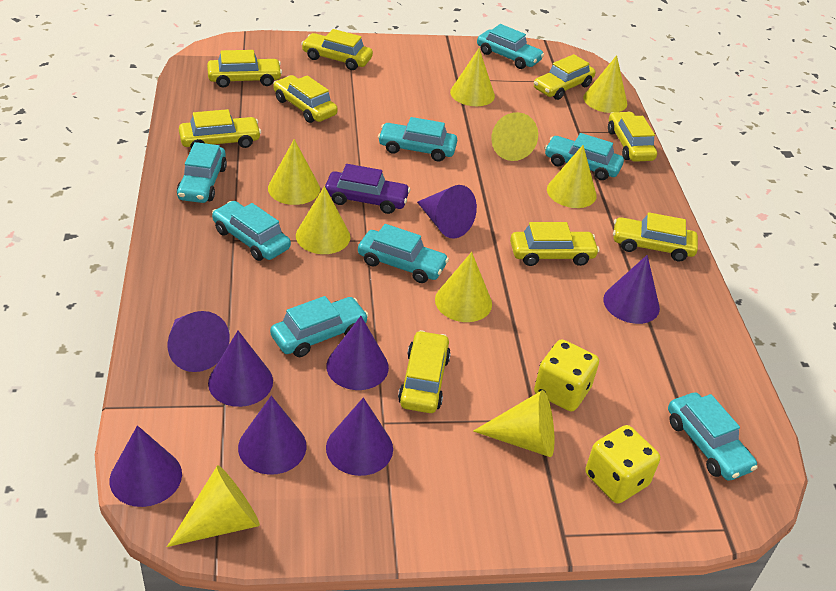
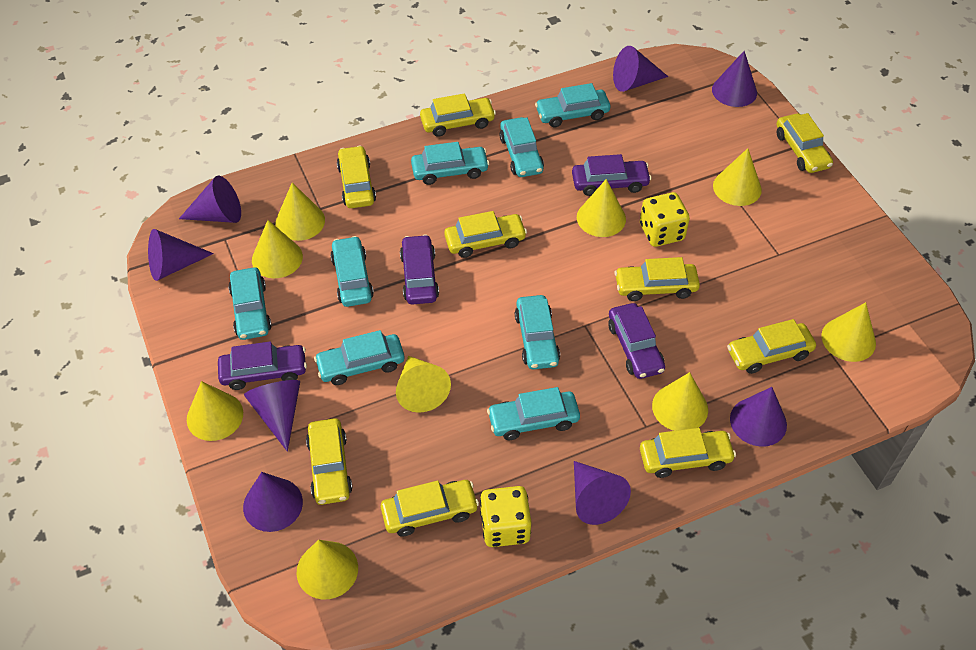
purple car: 1 -> 4

